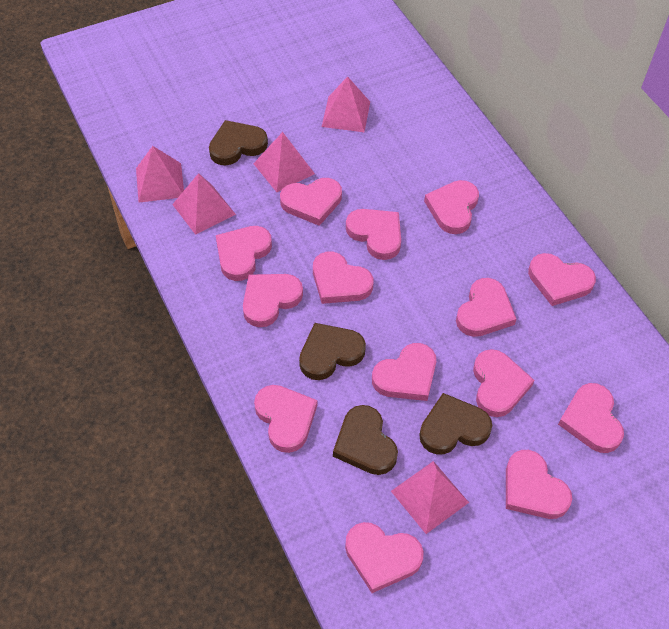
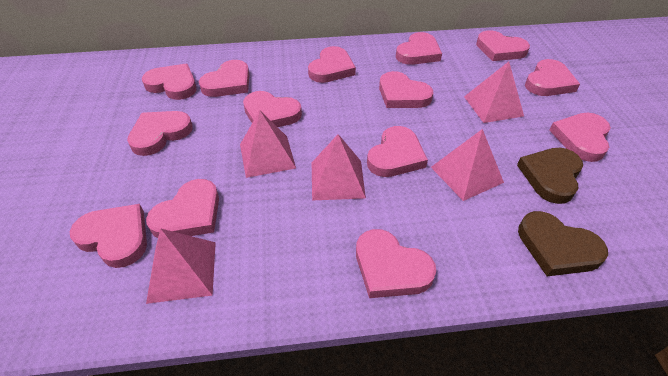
brown heart: 4 -> 2

